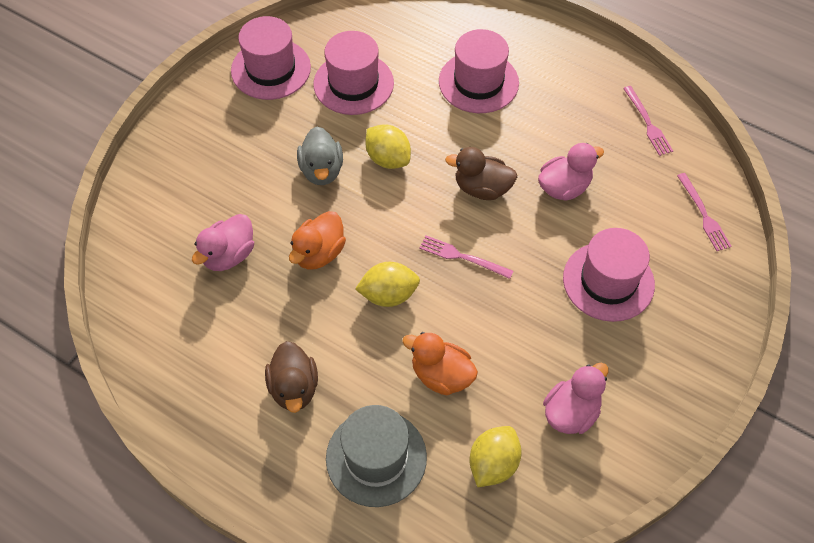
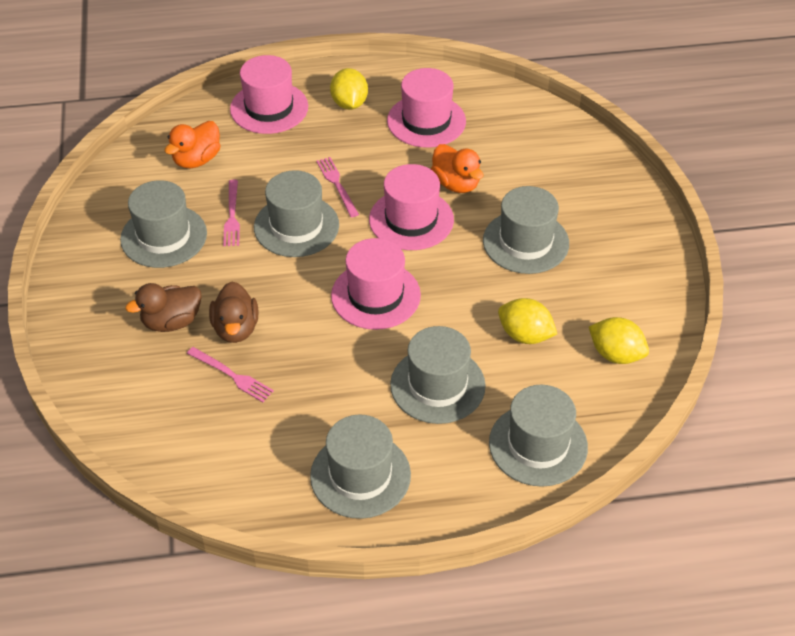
grey duck: 1 -> 0
grey hat: 1 -> 6
pink duck: 3 -> 0

